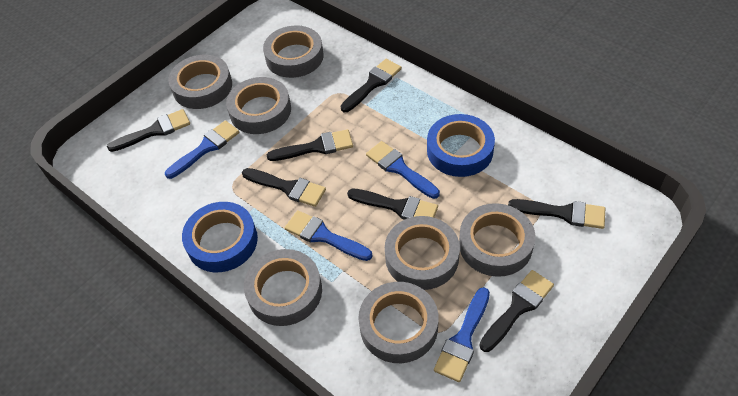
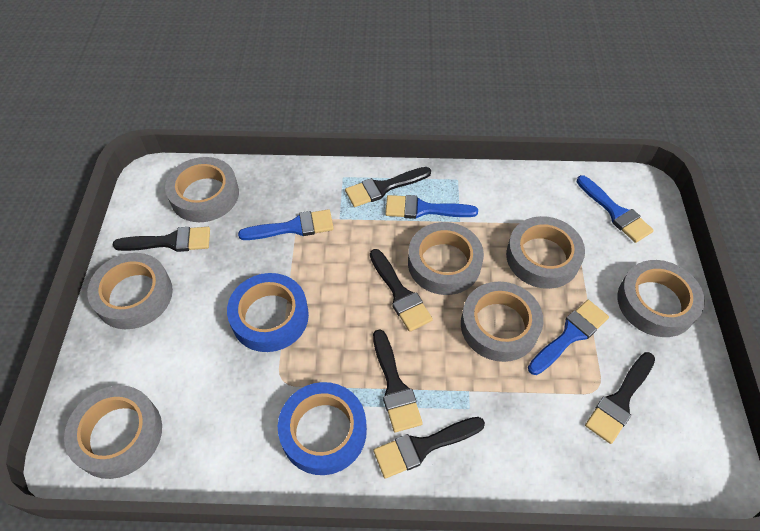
black brush: 7 -> 6

